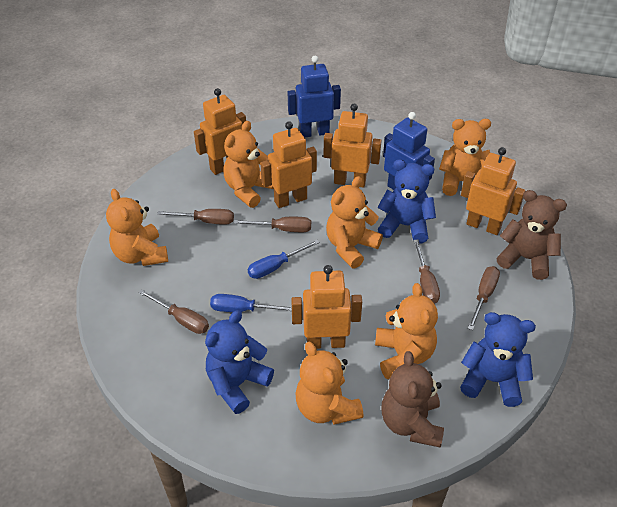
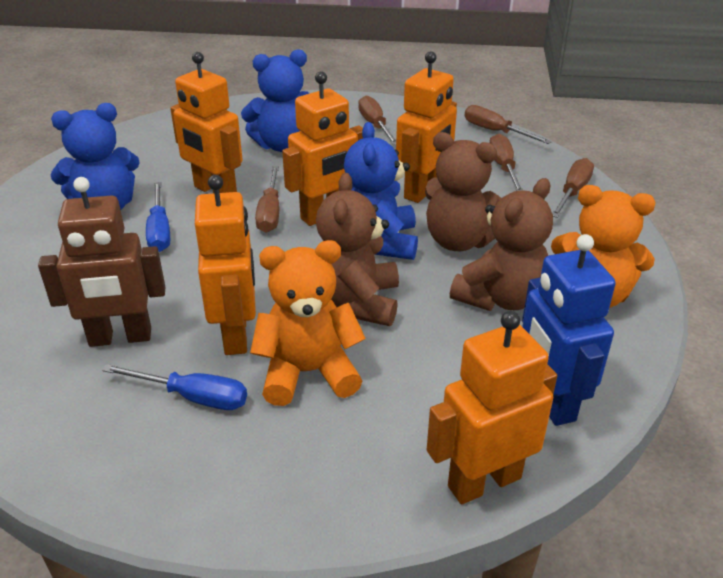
blue robot: 2 -> 1
brown robot: 0 -> 1
brown teddy bear: 2 -> 3
orange teddy bear: 6 -> 2

